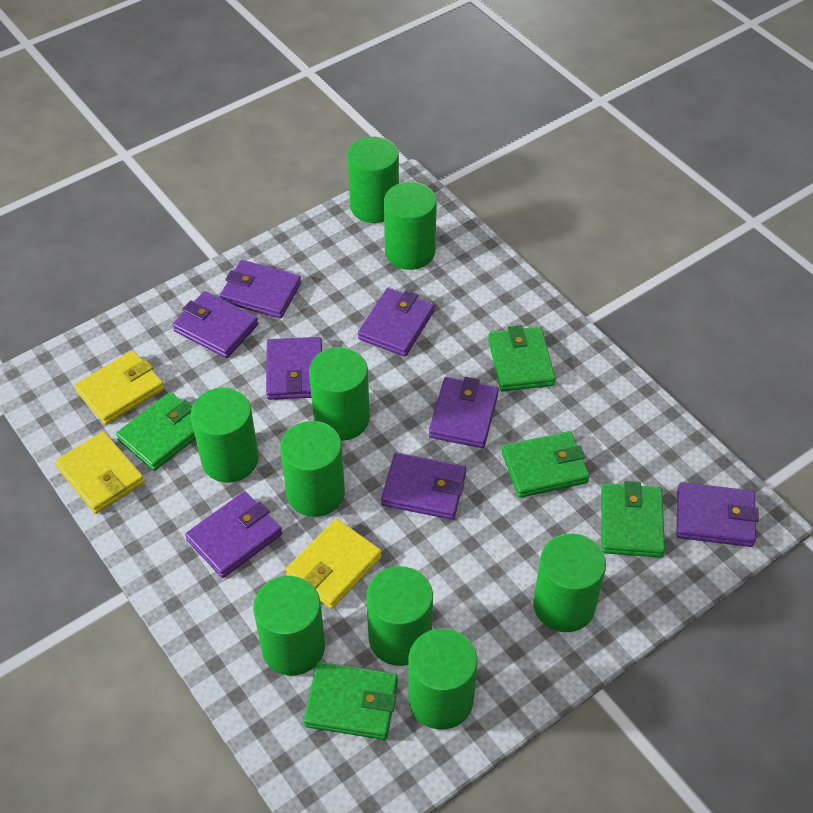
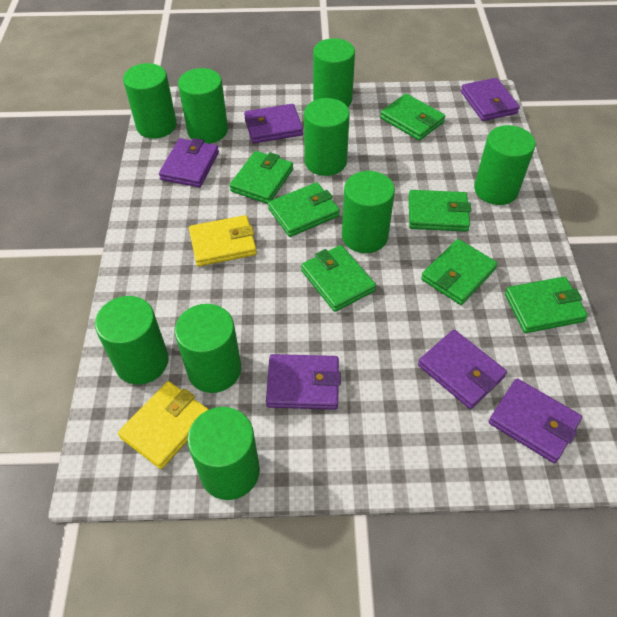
green wallet: 5 -> 7
purple wallet: 8 -> 6
yellow wallet: 3 -> 2

